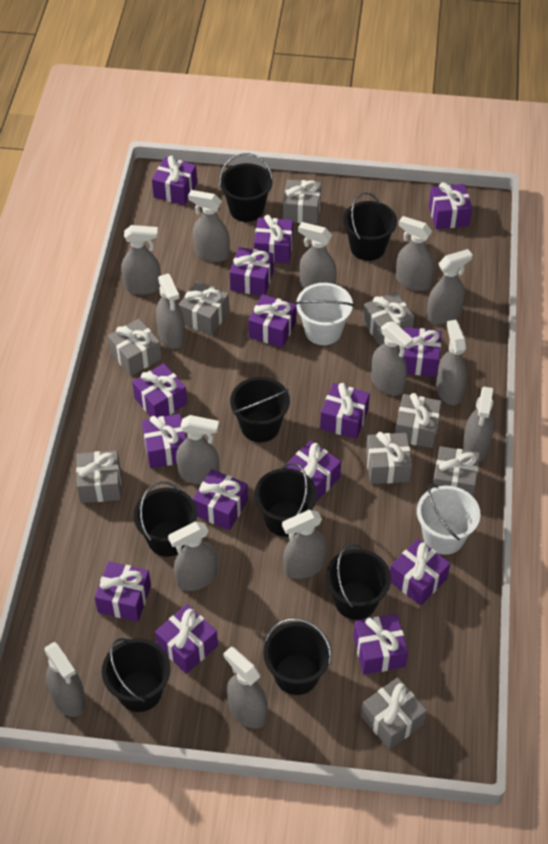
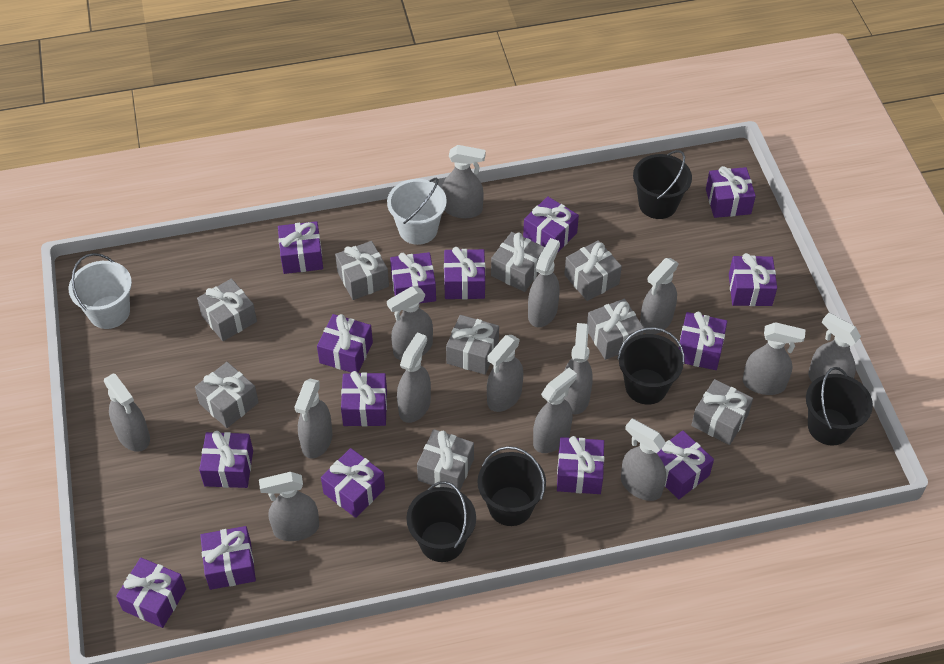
black bucket: 8 -> 5

